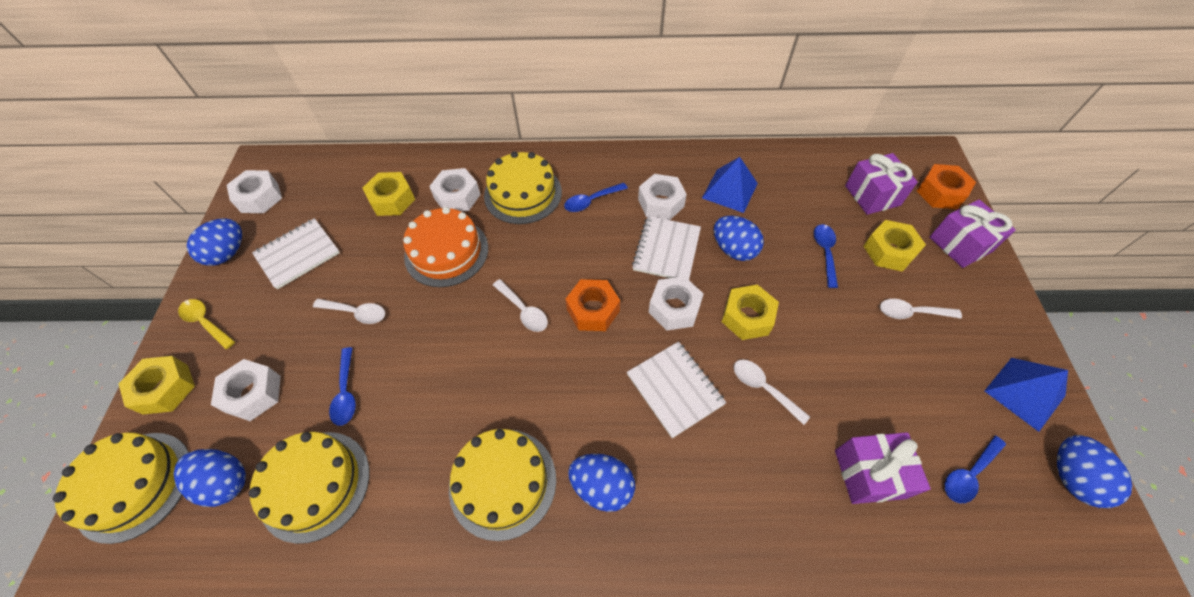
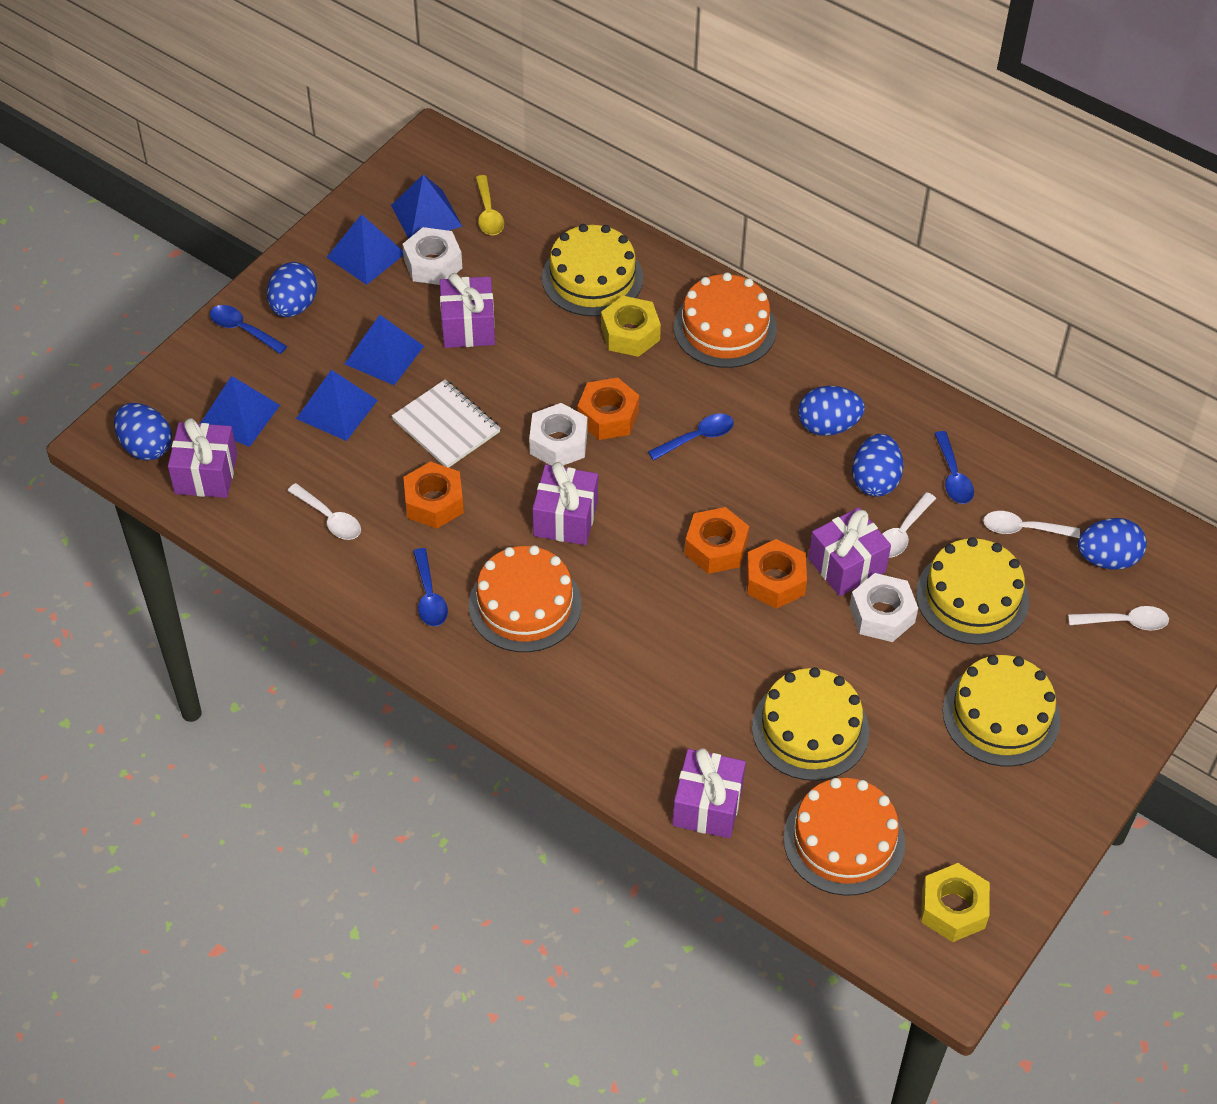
blue pyramid: 2 -> 5
orange cake: 1 -> 3
orange nut: 2 -> 4
purple gift: 3 -> 5
white notebook: 3 -> 1
white nut: 5 -> 3
yellow nut: 4 -> 2

